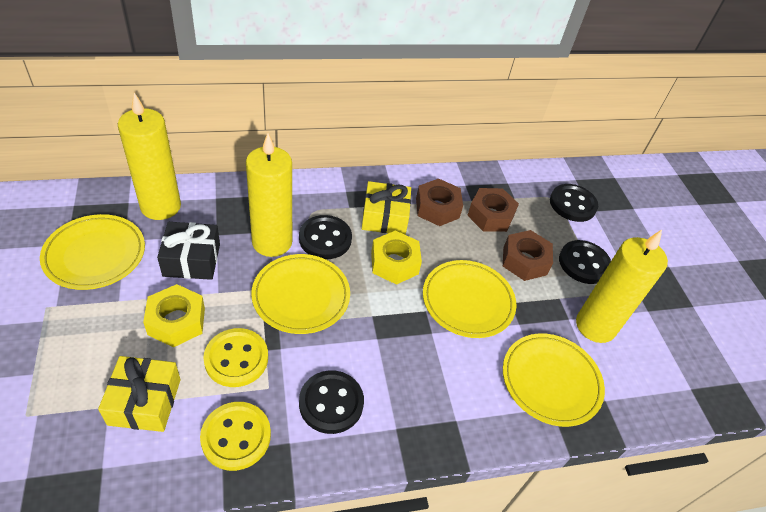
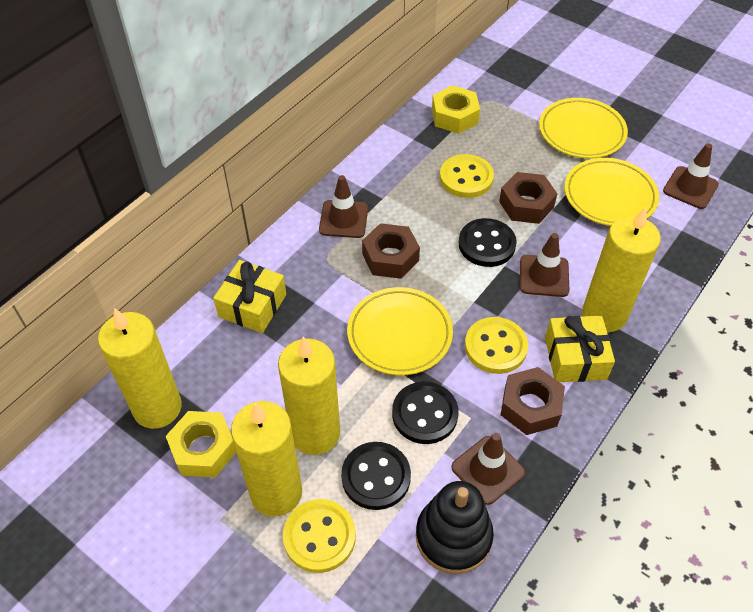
black button: 4 -> 3
black gift: 1 -> 0
black stacking toy: 0 -> 1
brown traffic cone: 0 -> 4
yellow button: 2 -> 3
yellow candle: 3 -> 4
yellow plate: 4 -> 3

